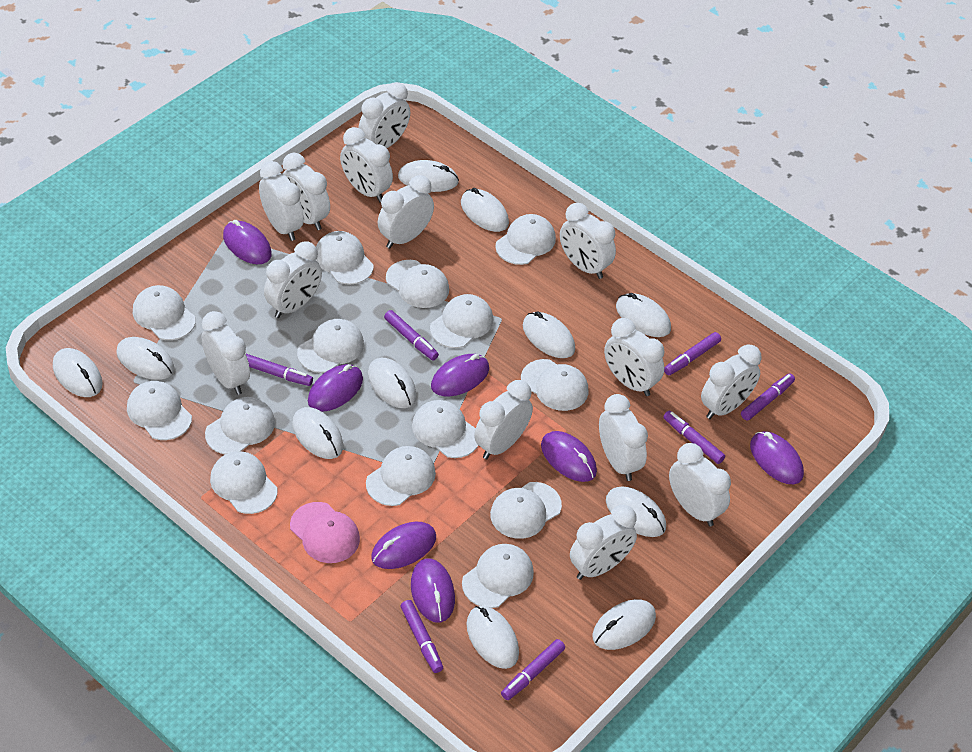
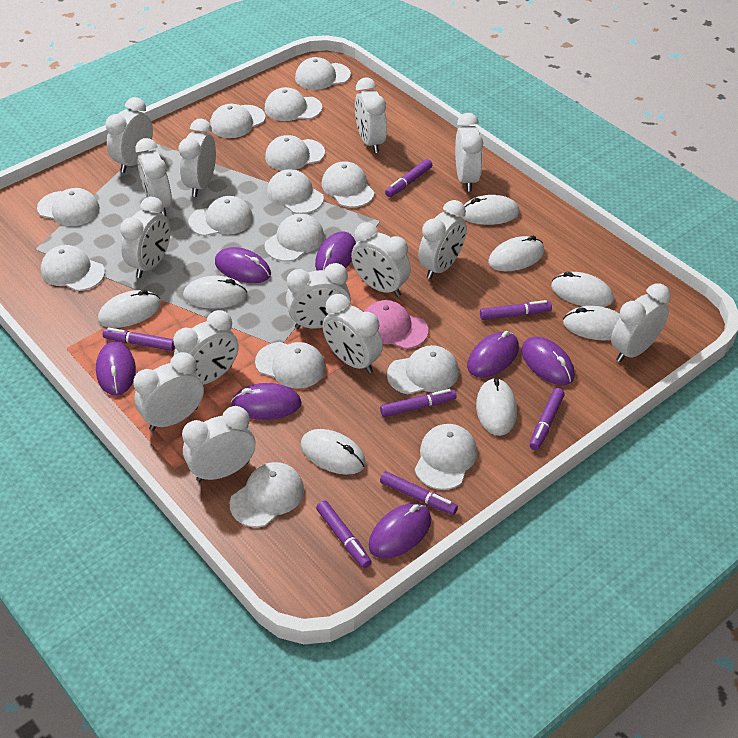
white mouse: 11 -> 8

